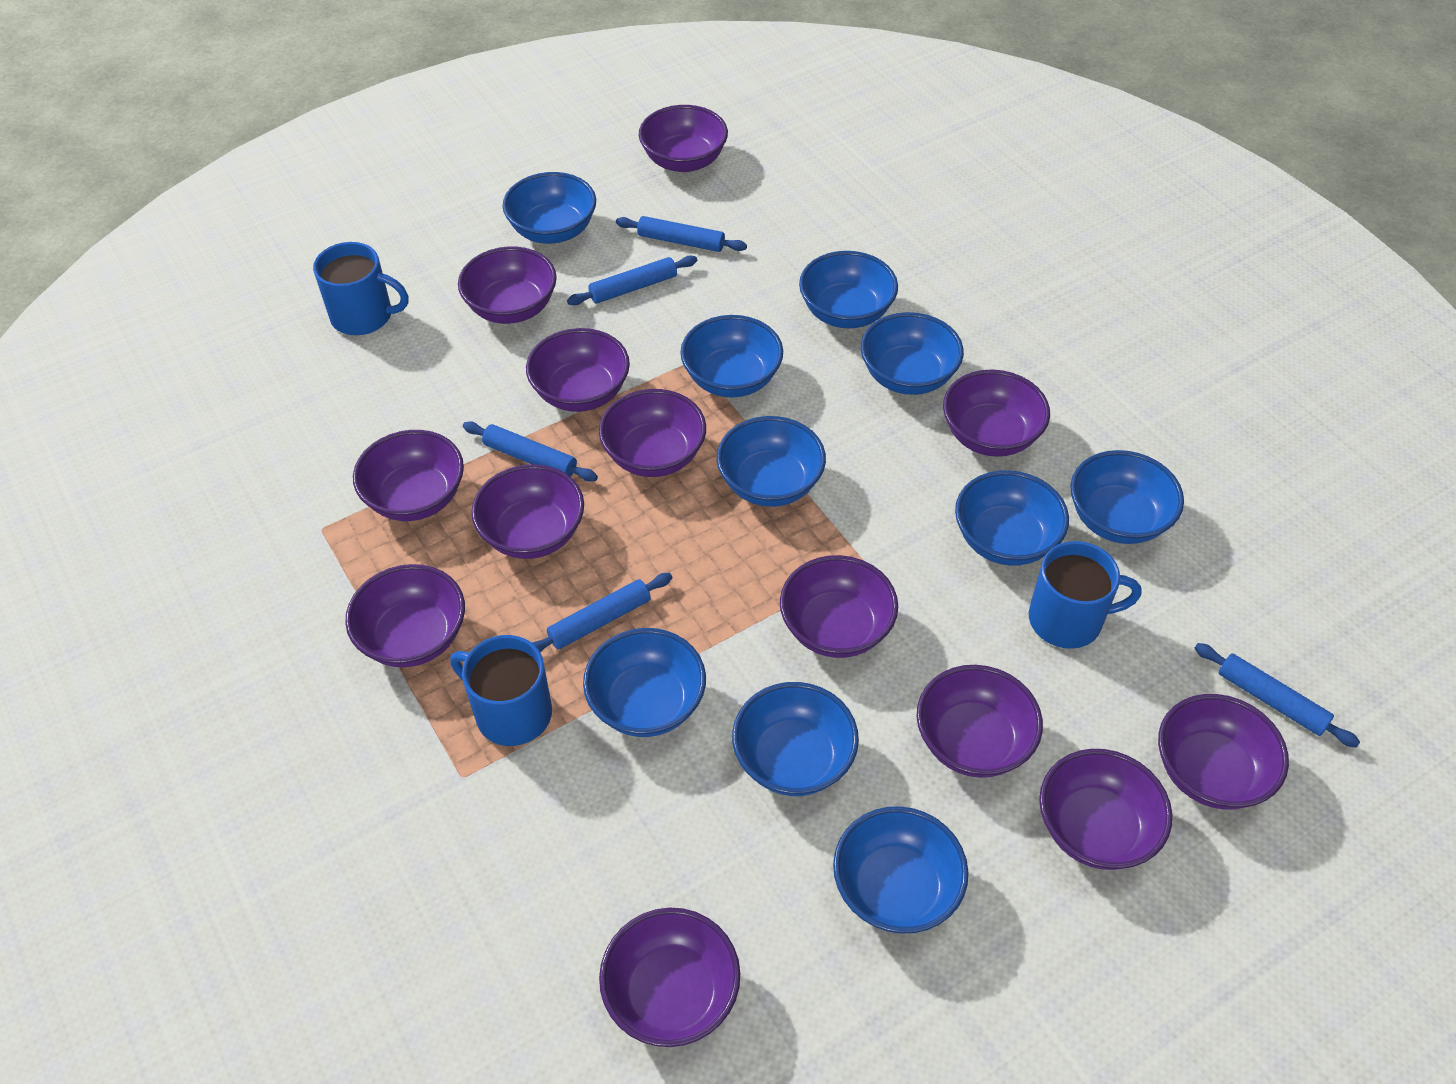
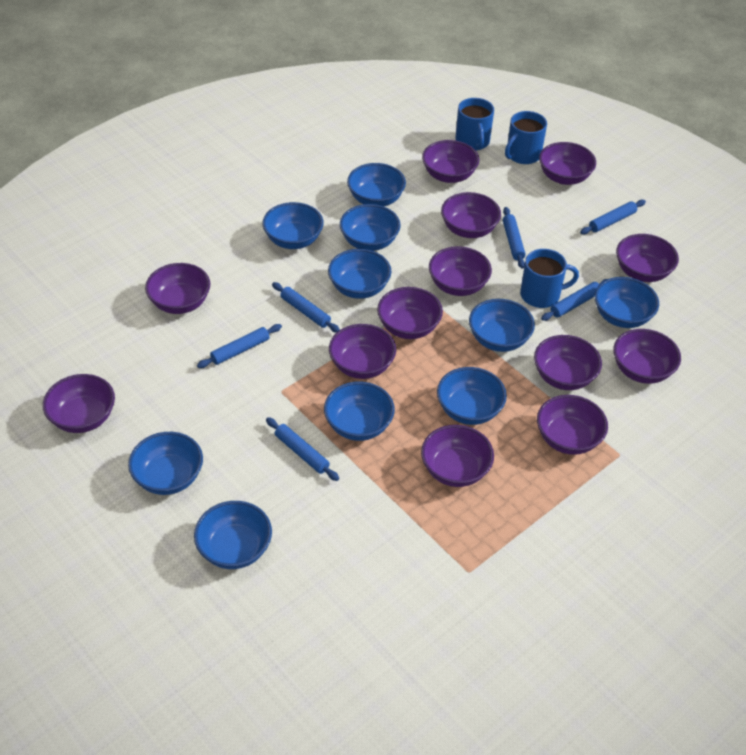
blue rolling pin: 5 -> 6

